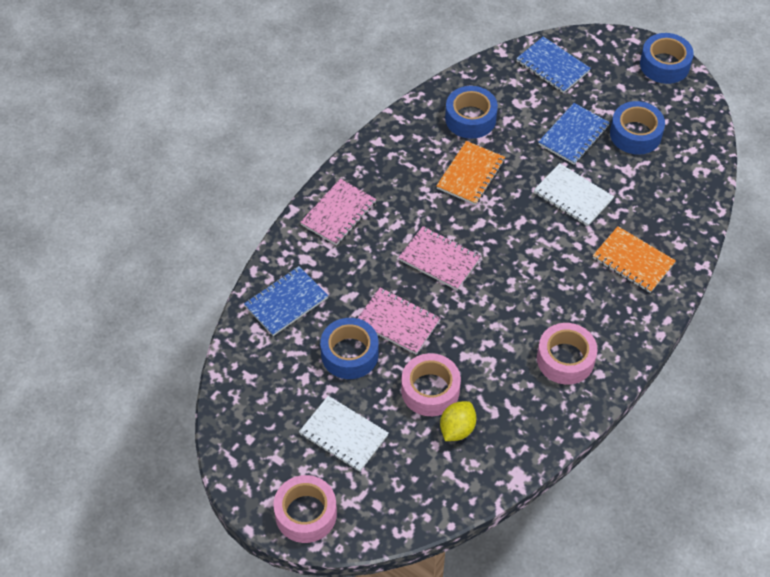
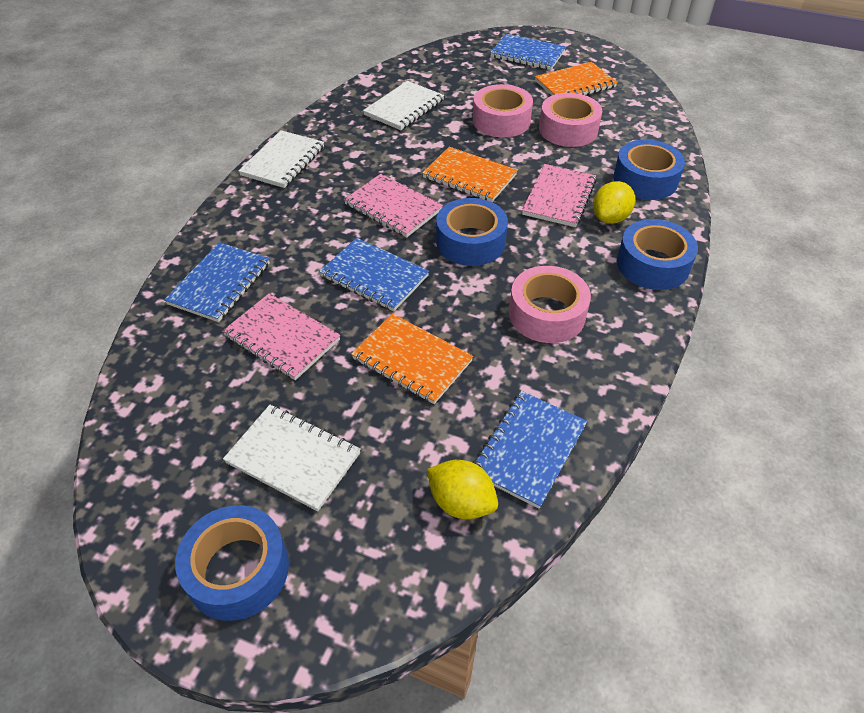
blue notebook: 3 -> 4
orange notebook: 2 -> 3
white notebook: 2 -> 3
yellow lemon: 1 -> 2

